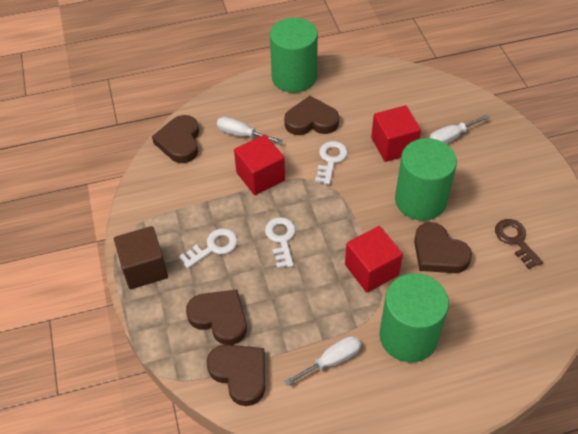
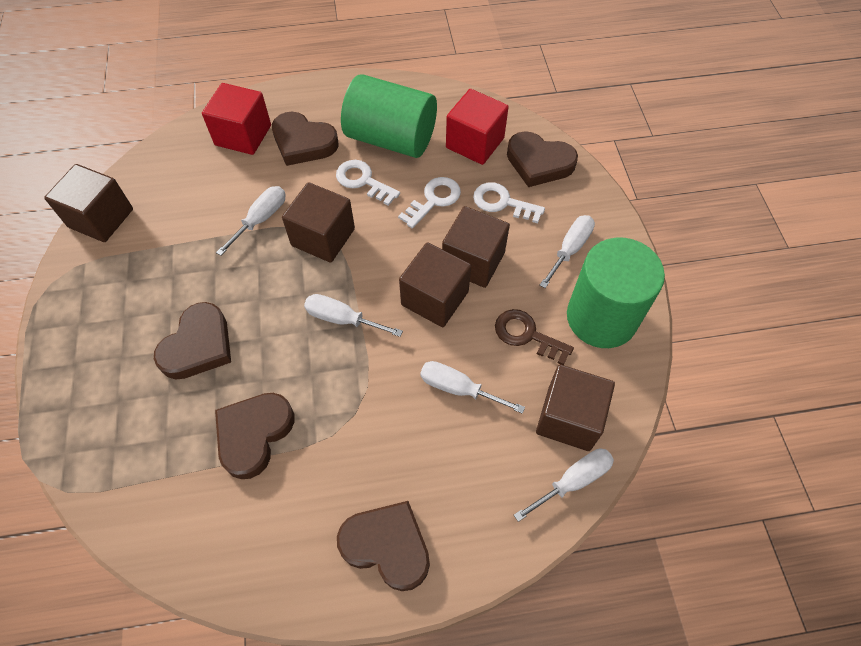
brown cube: 1 -> 5
green cylinder: 3 -> 2
red cube: 3 -> 2
white screwdriver: 3 -> 5

